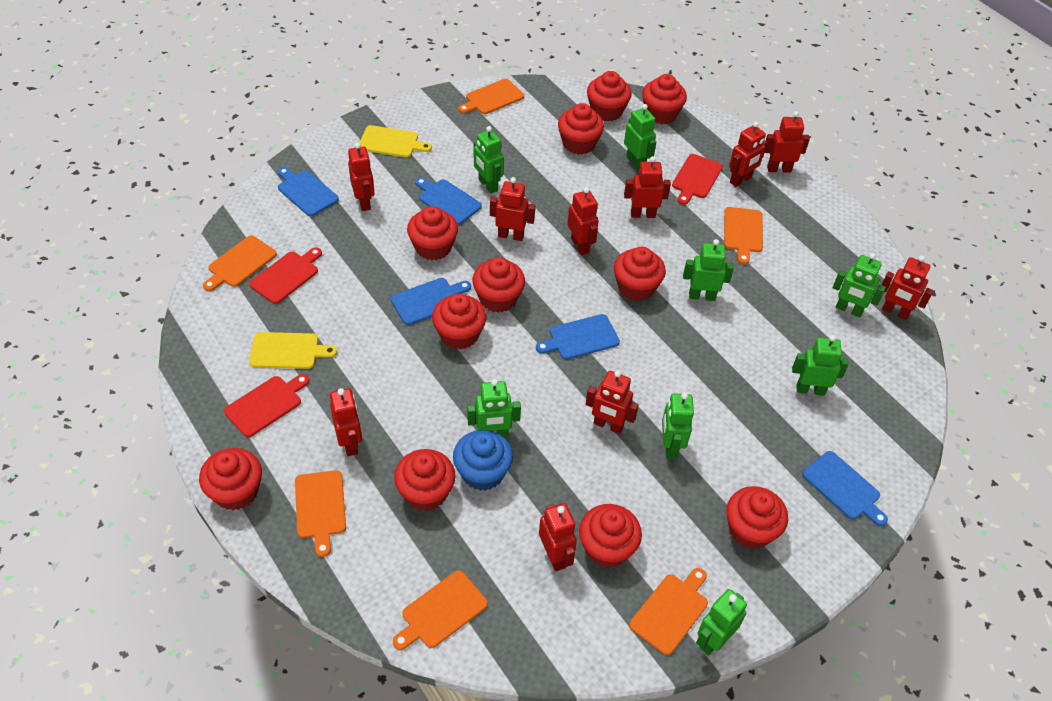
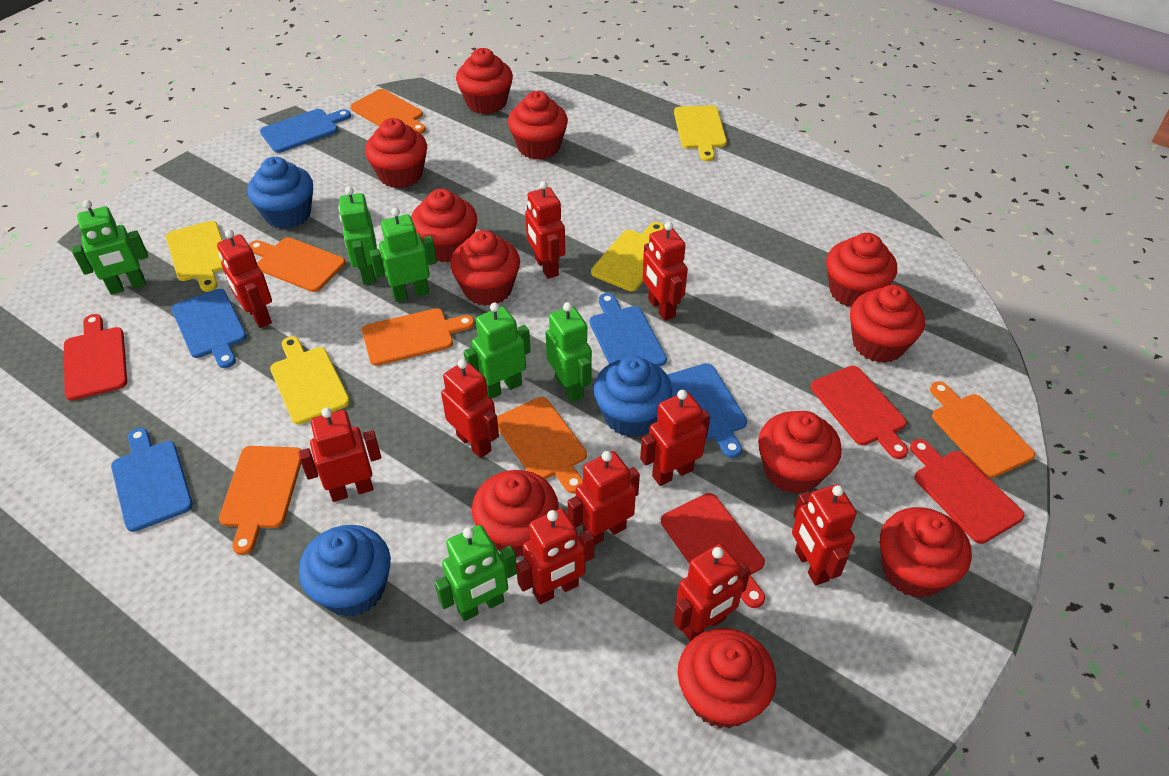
blue cupcake: 1 -> 3
green robot: 8 -> 6
red cutting board: 3 -> 4
yellow cutting board: 2 -> 4

